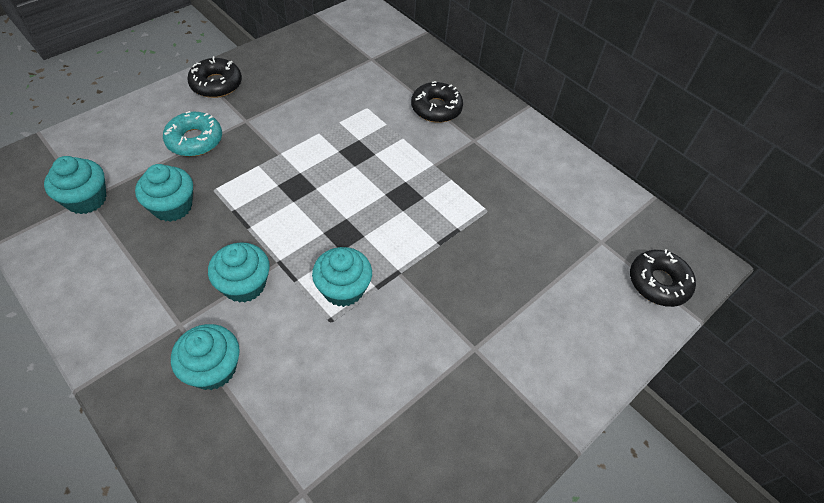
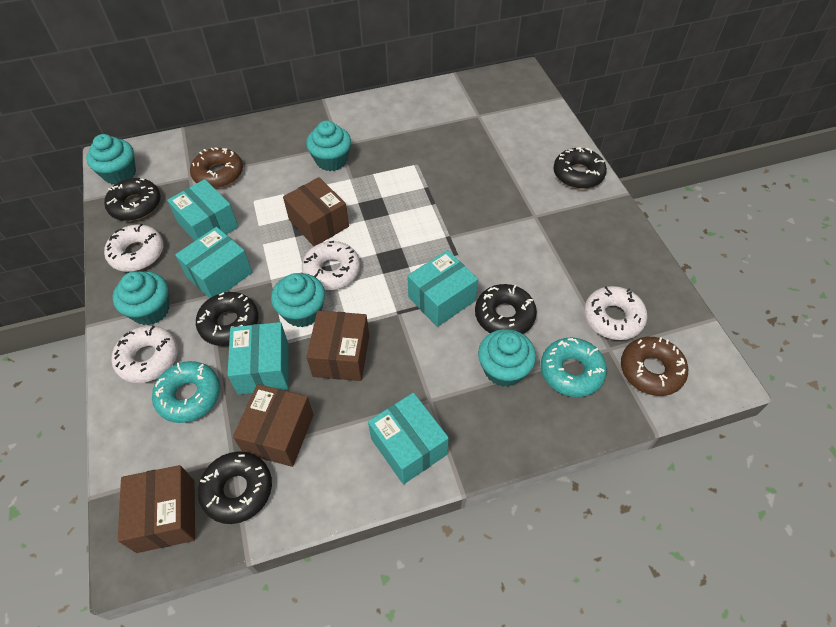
black donut: 3 -> 5
brown box: 0 -> 4
brown donut: 0 -> 2
turquoise box: 0 -> 5
turquoise donut: 1 -> 2
white donut: 0 -> 4

